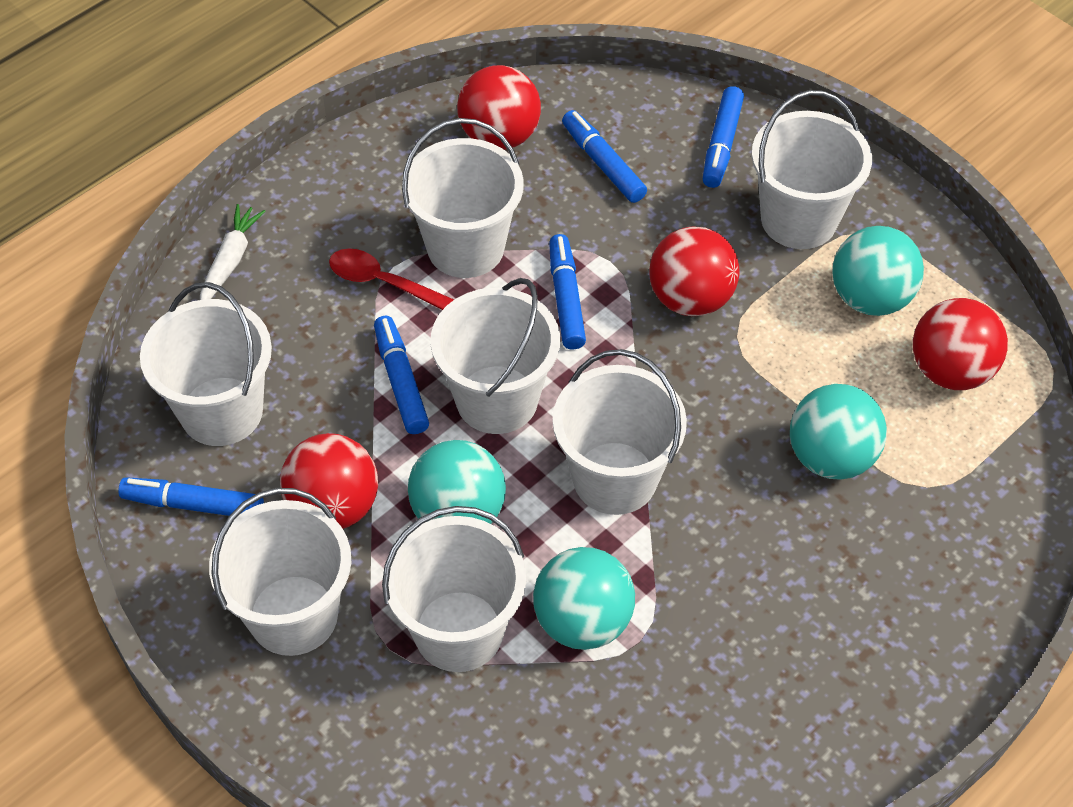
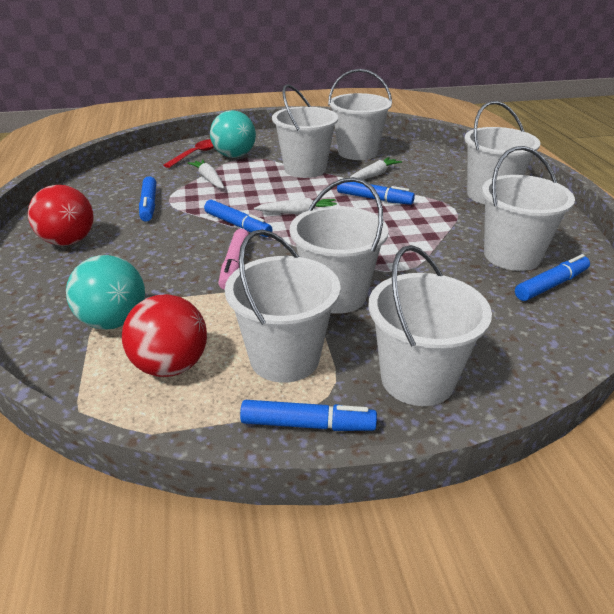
pink marker: 0 -> 1
red ball: 4 -> 2
turquoise ball: 4 -> 2
white carrot: 1 -> 3

